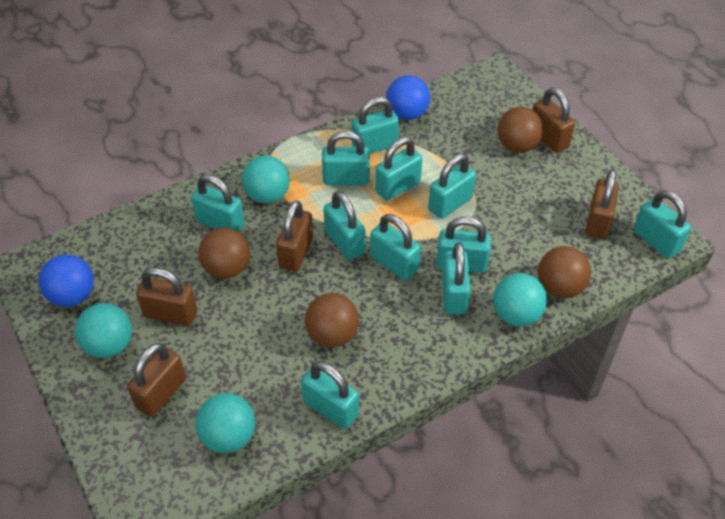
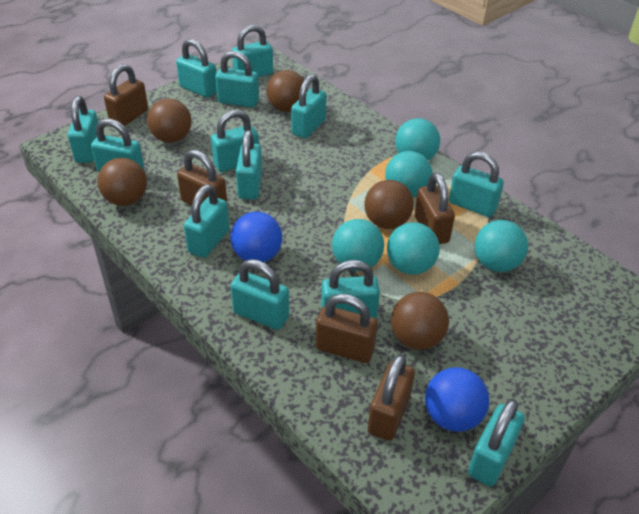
brown ball: 4 -> 5
turquoise ball: 4 -> 5
turquoise padlock: 11 -> 13

